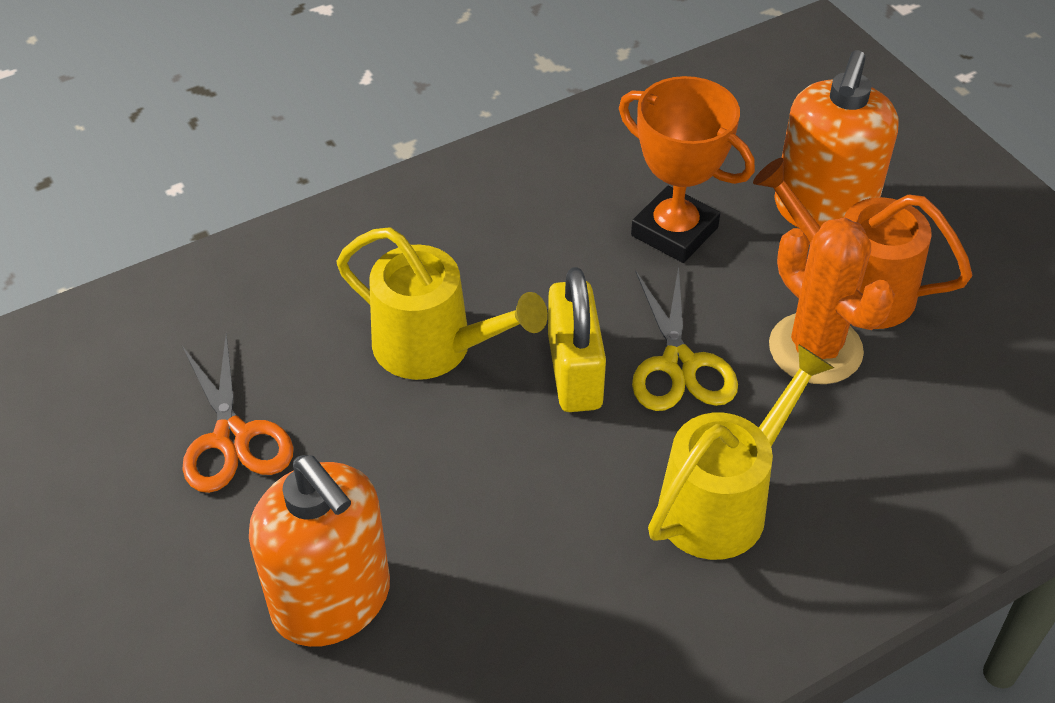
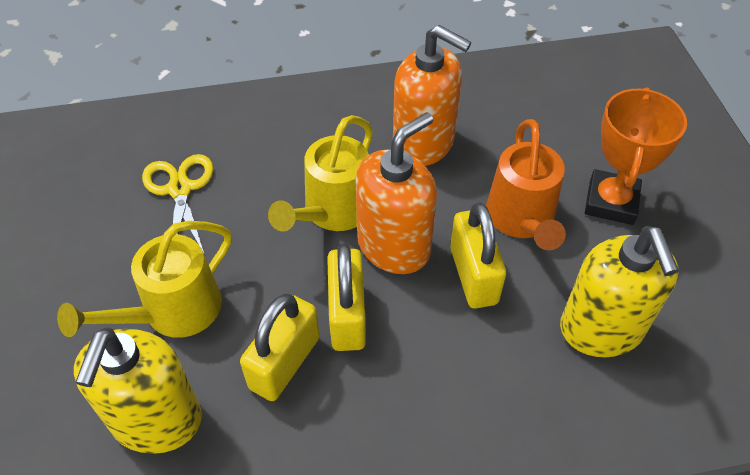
orange cactus: 1 -> 0
orange scissors: 1 -> 0
yellow padlock: 1 -> 3
yellow soap dispenser: 0 -> 2

